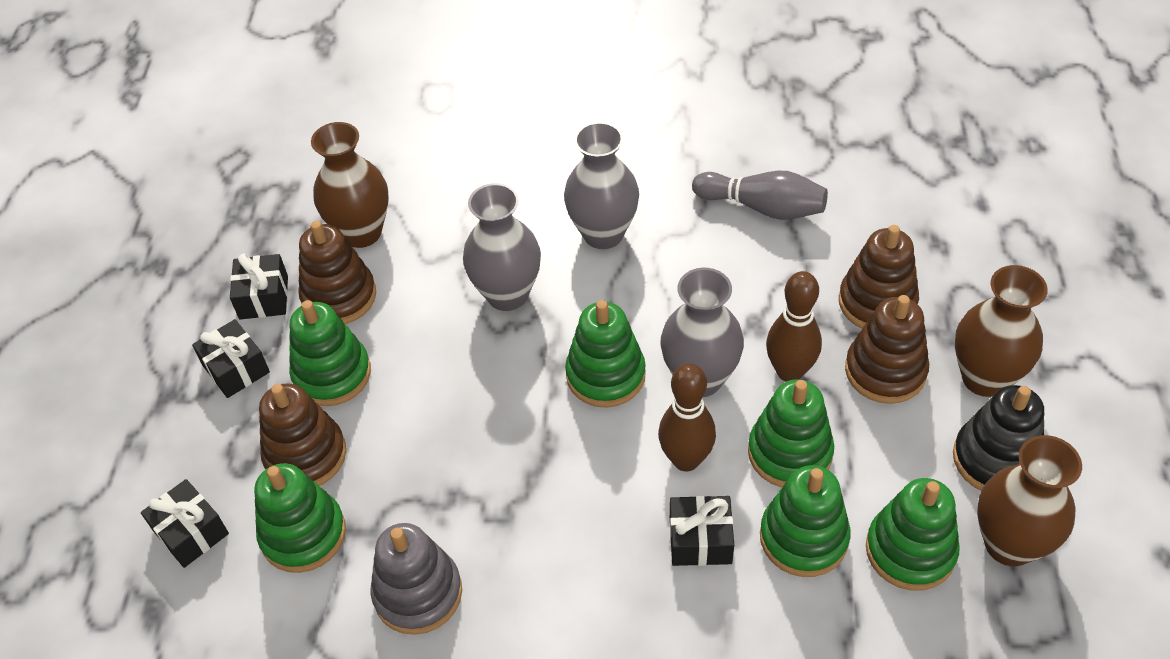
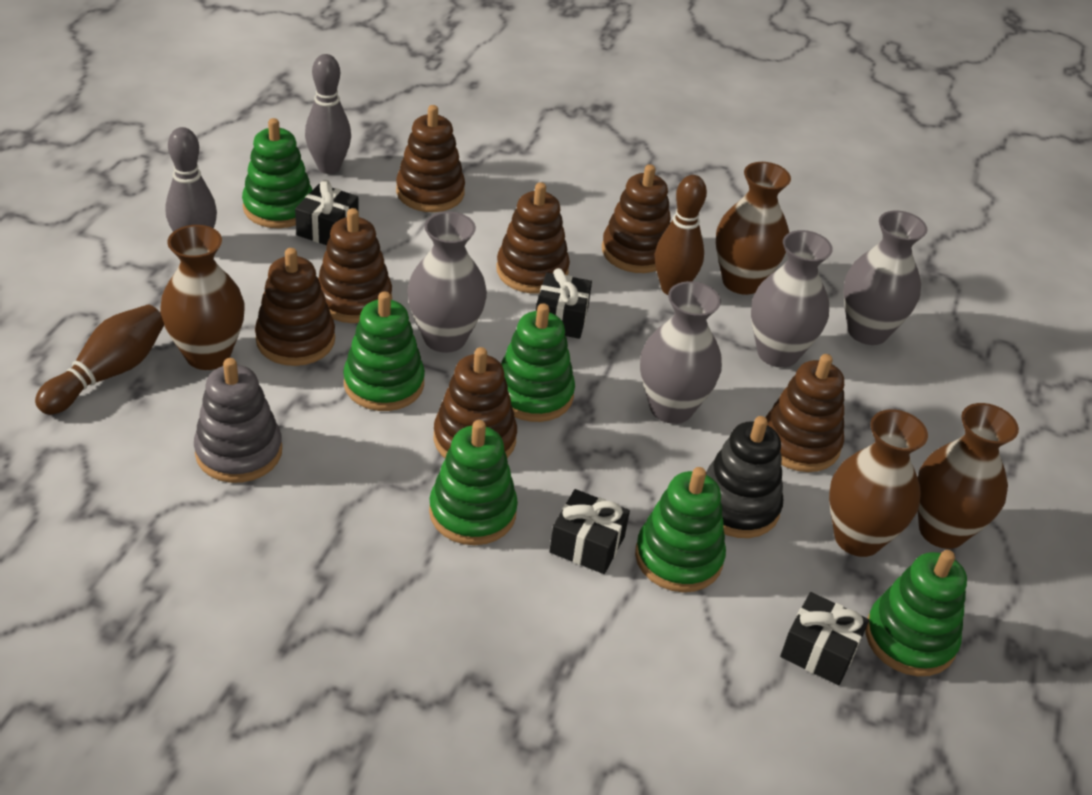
brown stacking toy: 4 -> 7
brown vase: 3 -> 4
grey bowling pin: 1 -> 2
grey vase: 3 -> 4

